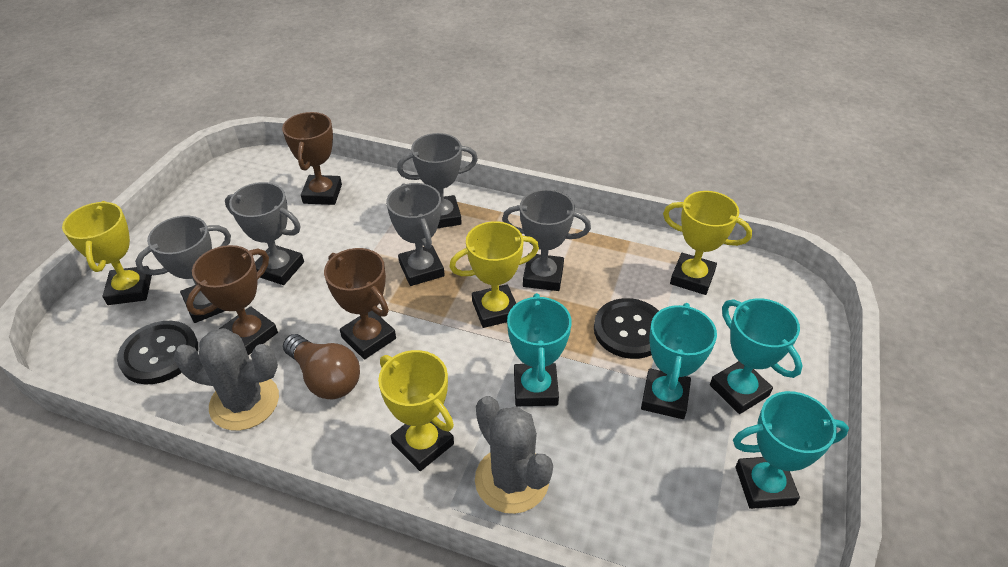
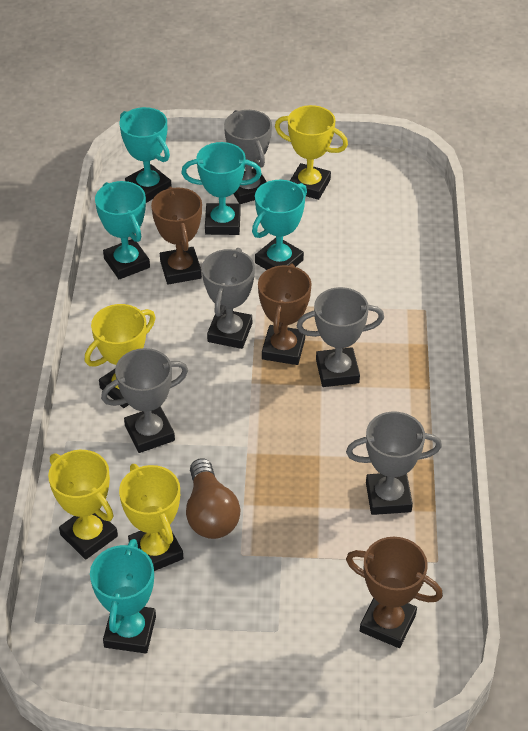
black button: 2 -> 0
grey cactus: 2 -> 0
turquoise trophy: 4 -> 5

